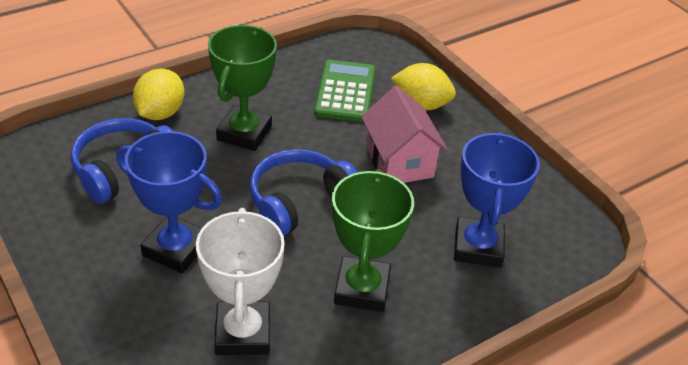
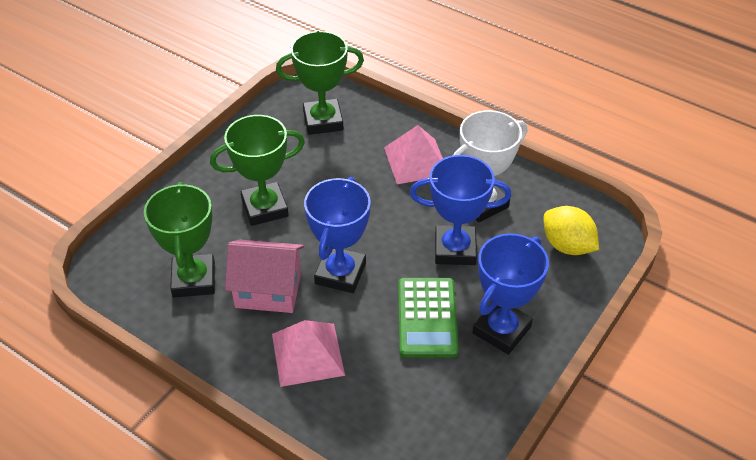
blue headphones: 2 -> 0
blue trophy: 2 -> 3
green trophy: 2 -> 3
pink pyramid: 0 -> 2
yellow lemon: 2 -> 1

